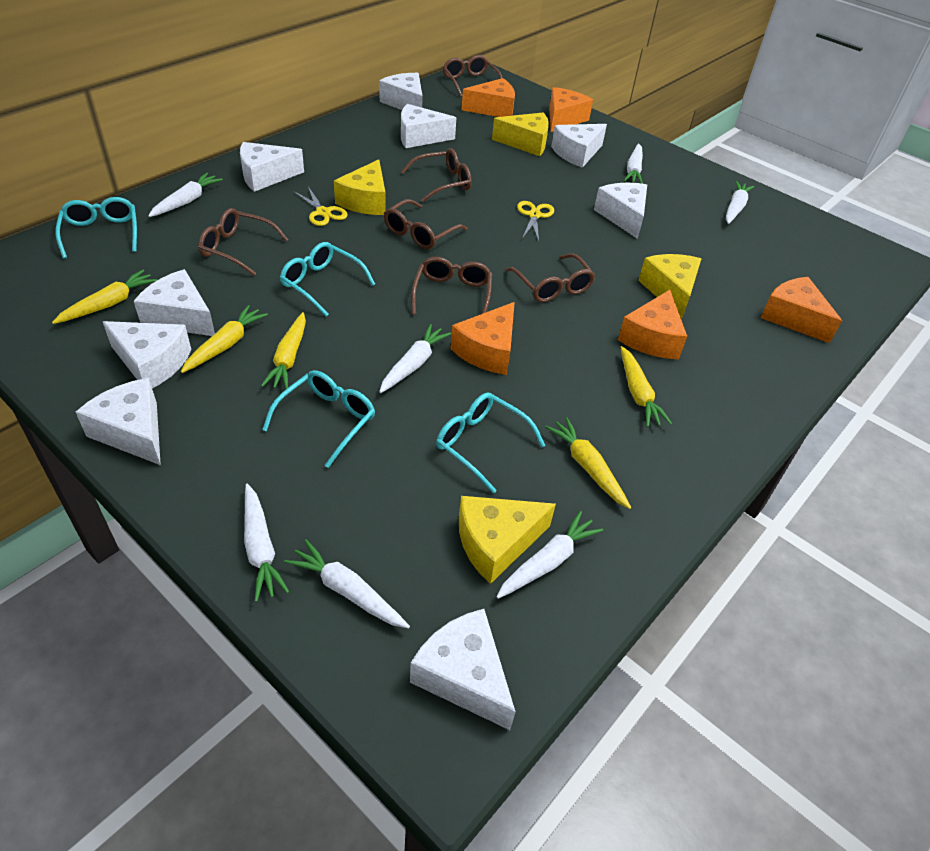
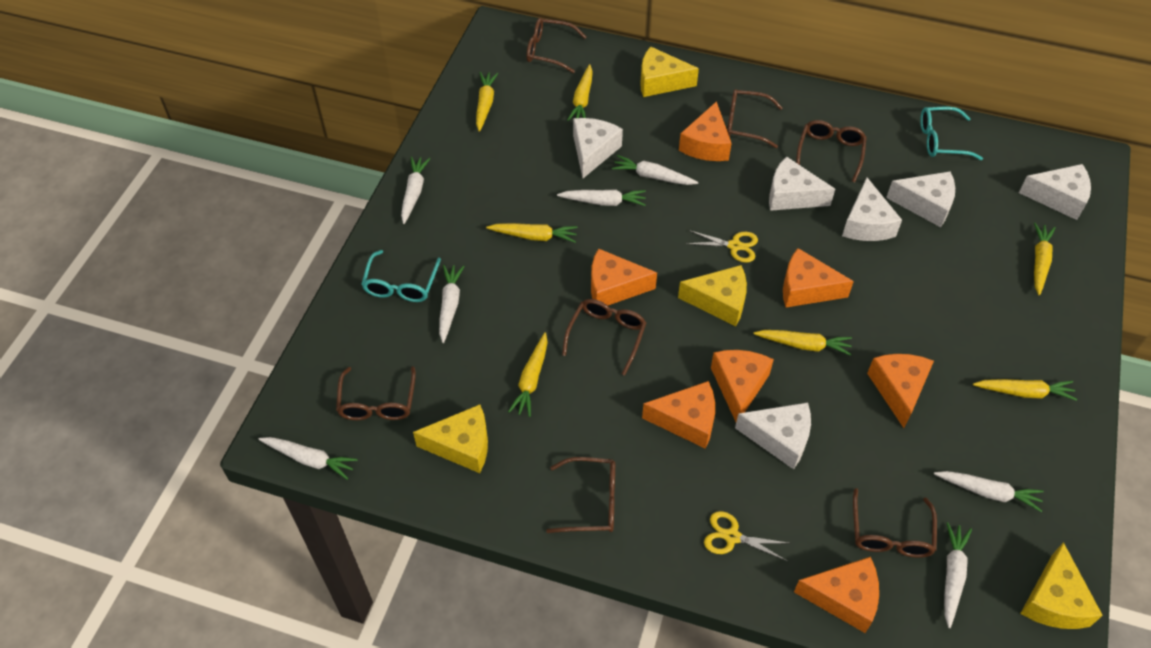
brown glasses: 6 -> 7
orange cheese: 5 -> 7
turquoise glasses: 4 -> 2
white cheese: 9 -> 6
yellow carrot: 5 -> 7

